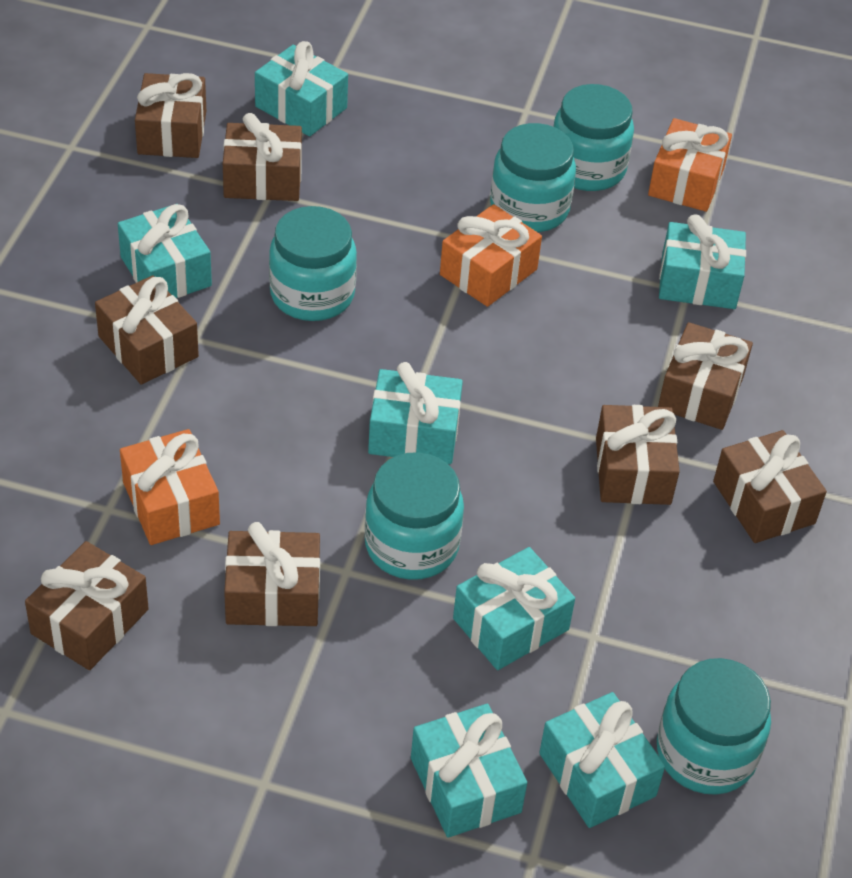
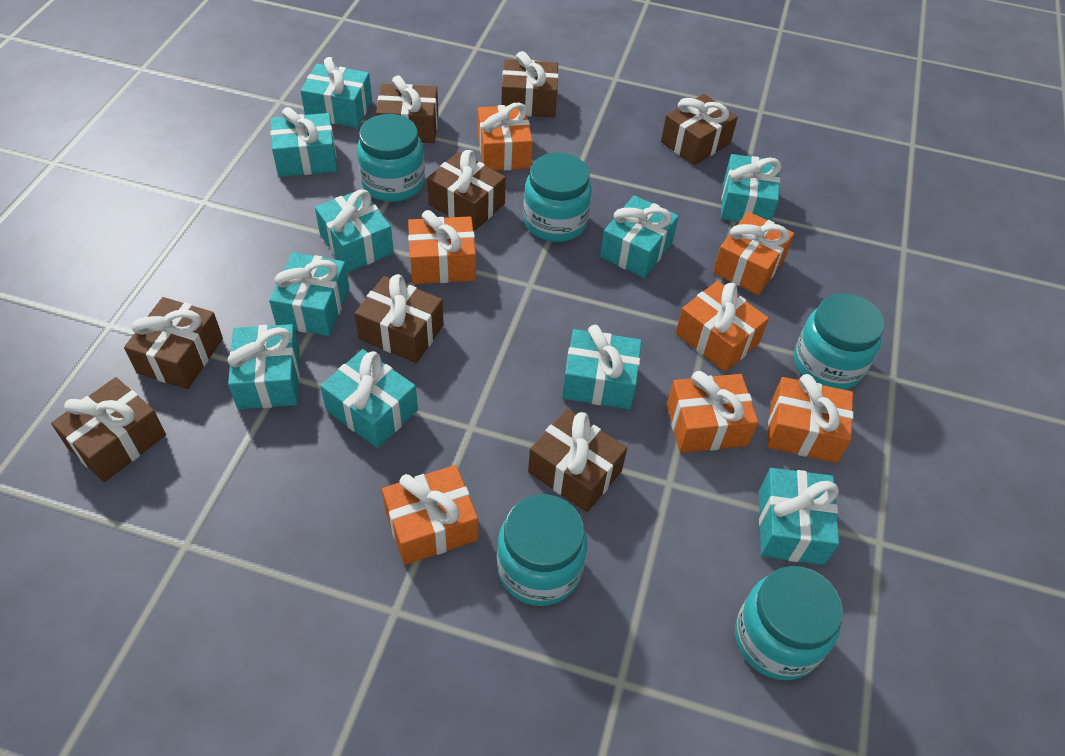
orange gift: 3 -> 7
turquoise gift: 7 -> 10

